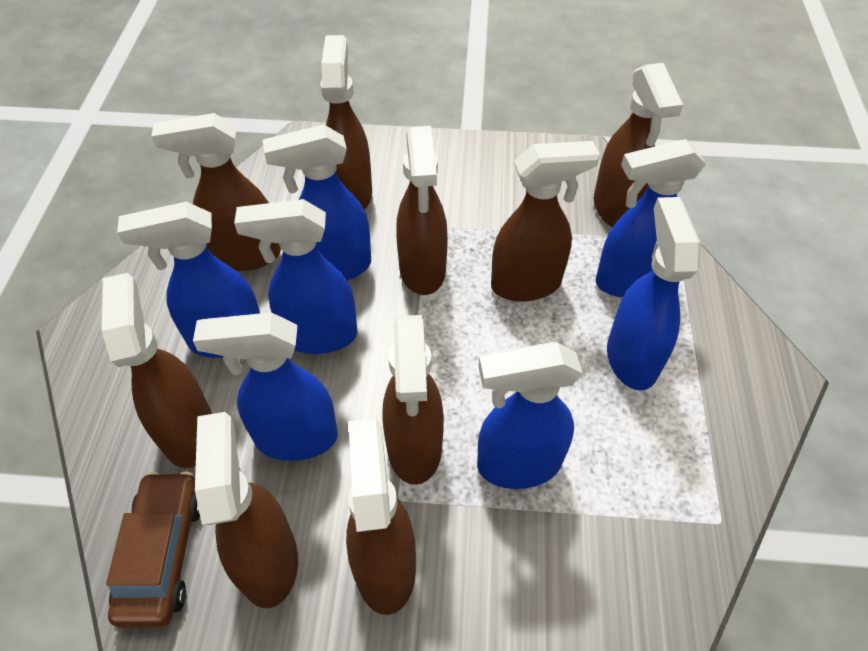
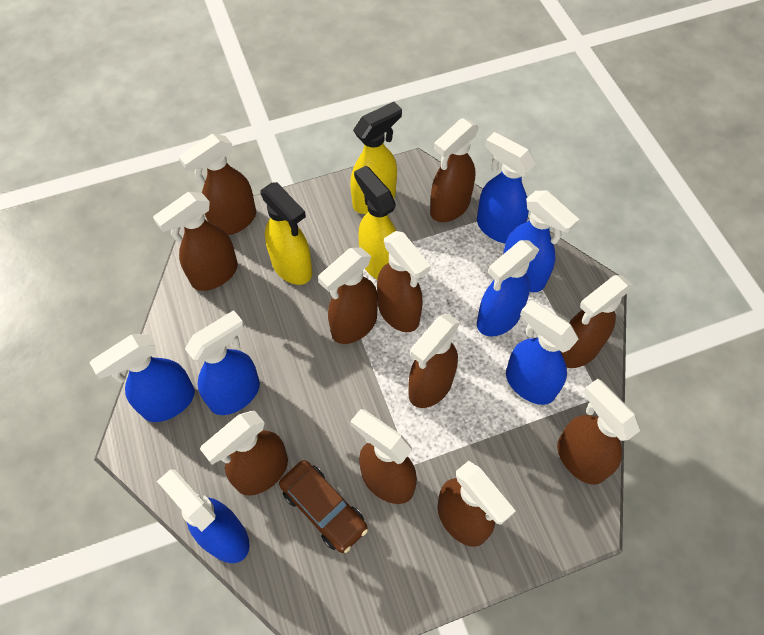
brown spray bottle: 9 -> 11
yellow spray bottle: 0 -> 3

